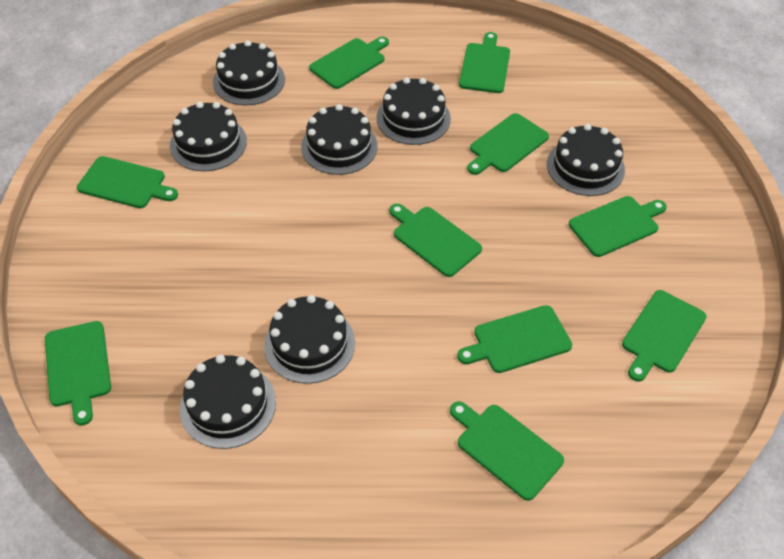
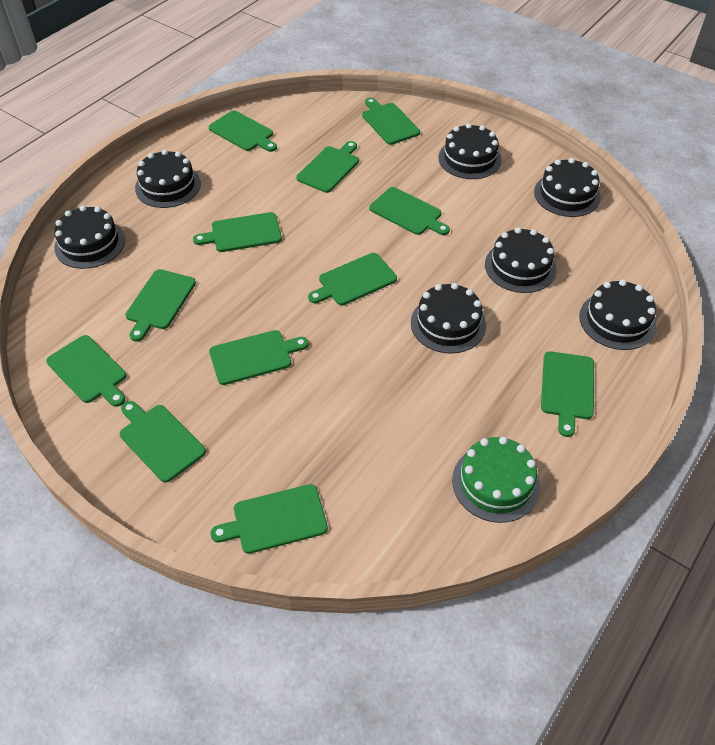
green cake: 0 -> 1
green cutting board: 10 -> 12

